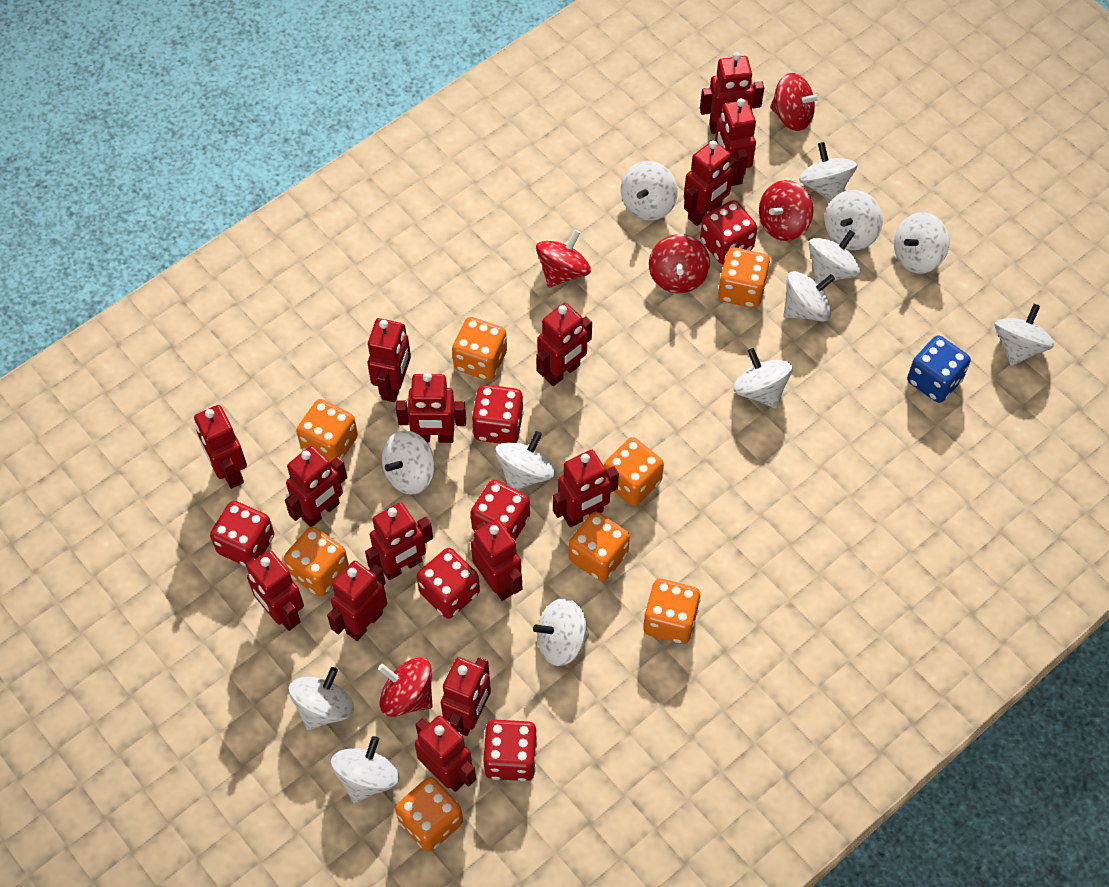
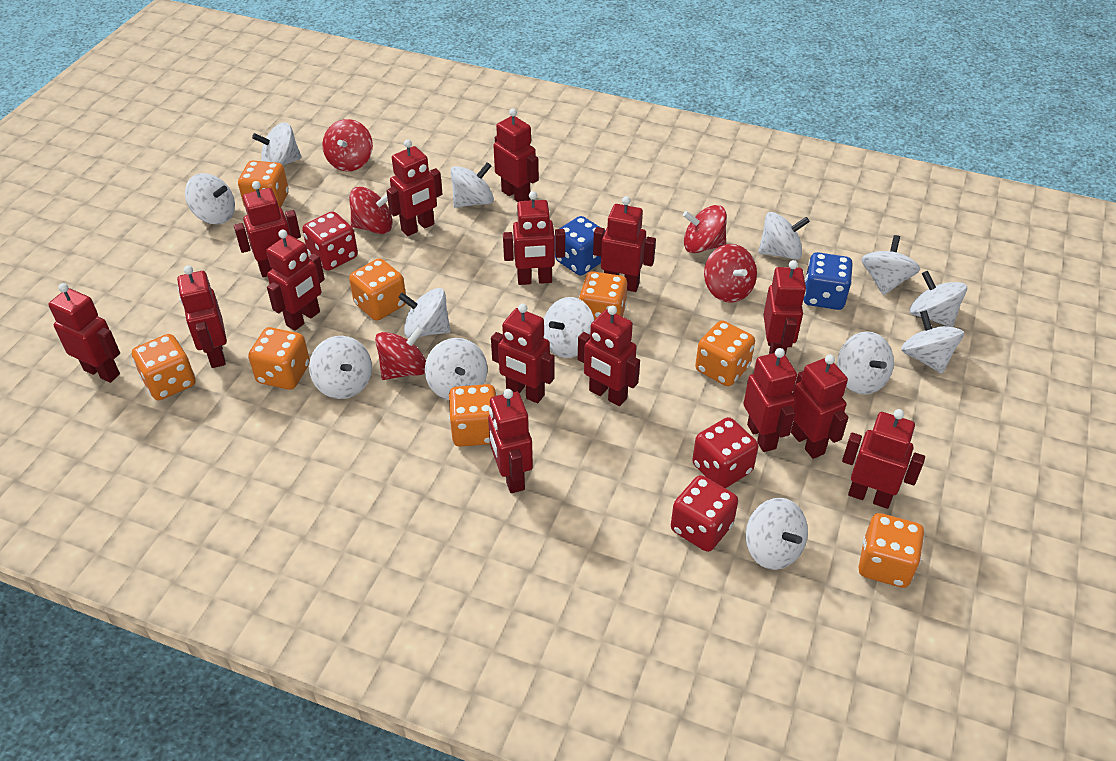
blue dice: 1 -> 2
red dice: 6 -> 3

